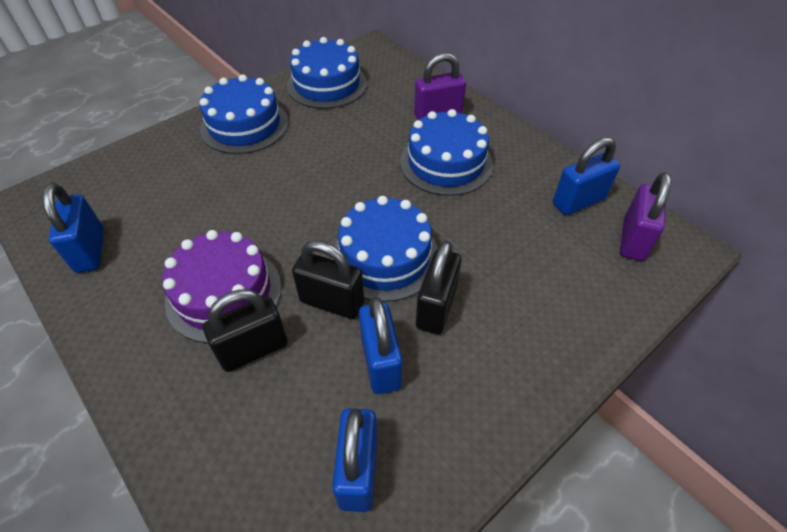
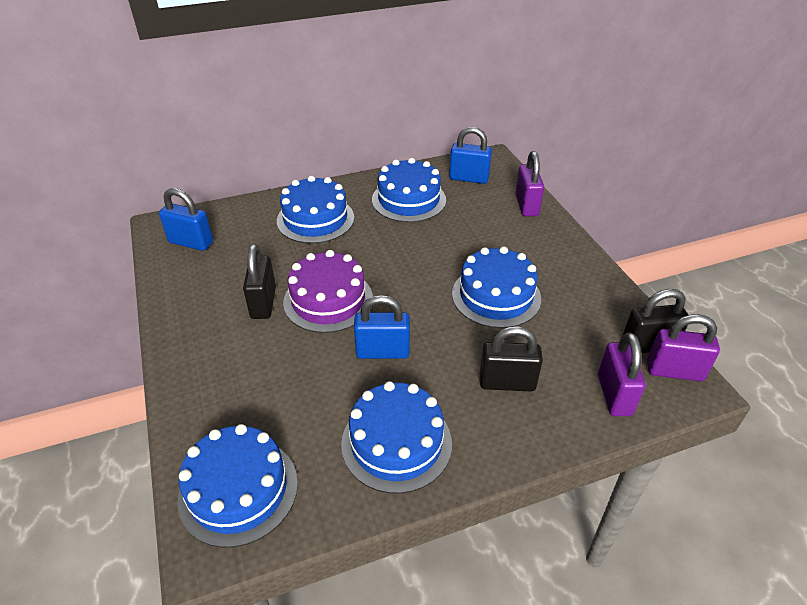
blue cake: 4 -> 5
blue padlock: 4 -> 3
purple padlock: 2 -> 3

